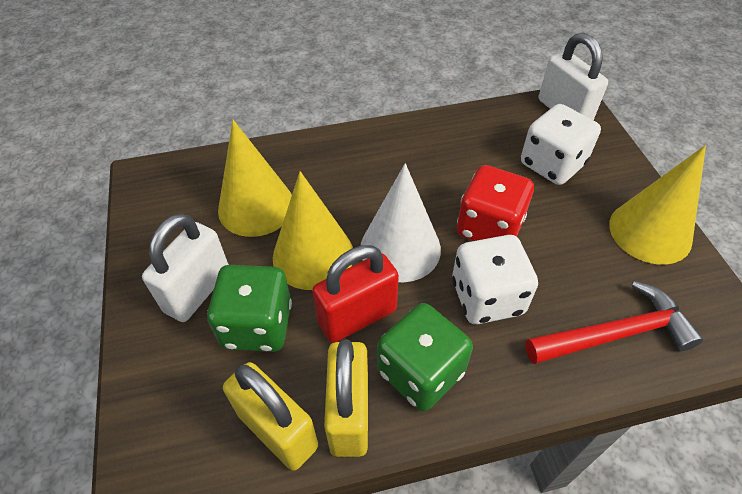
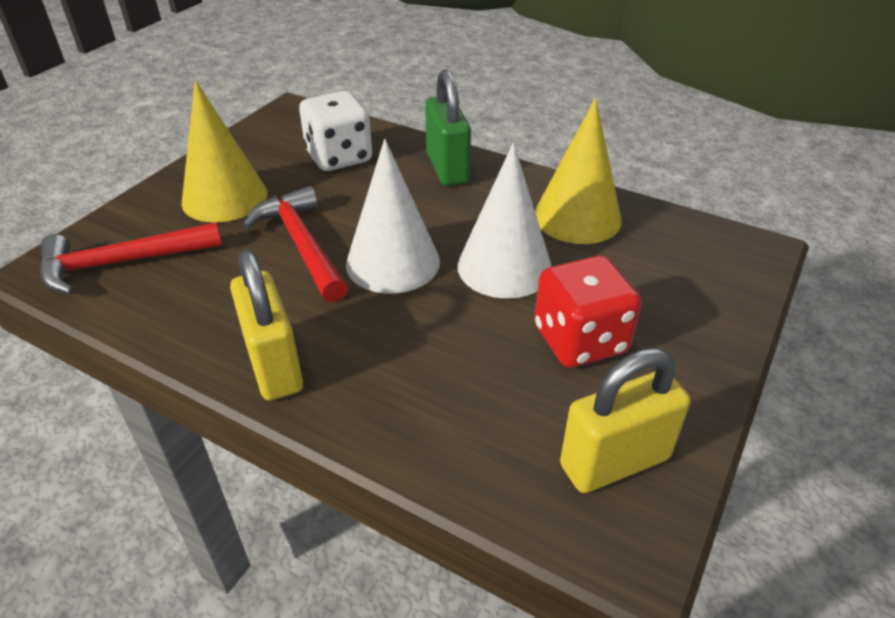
green dice: 2 -> 0
green padlock: 0 -> 1
red hammer: 1 -> 2
red padlock: 1 -> 0
white cone: 1 -> 2
white dice: 2 -> 1
white padlock: 2 -> 0
yellow cone: 3 -> 2

